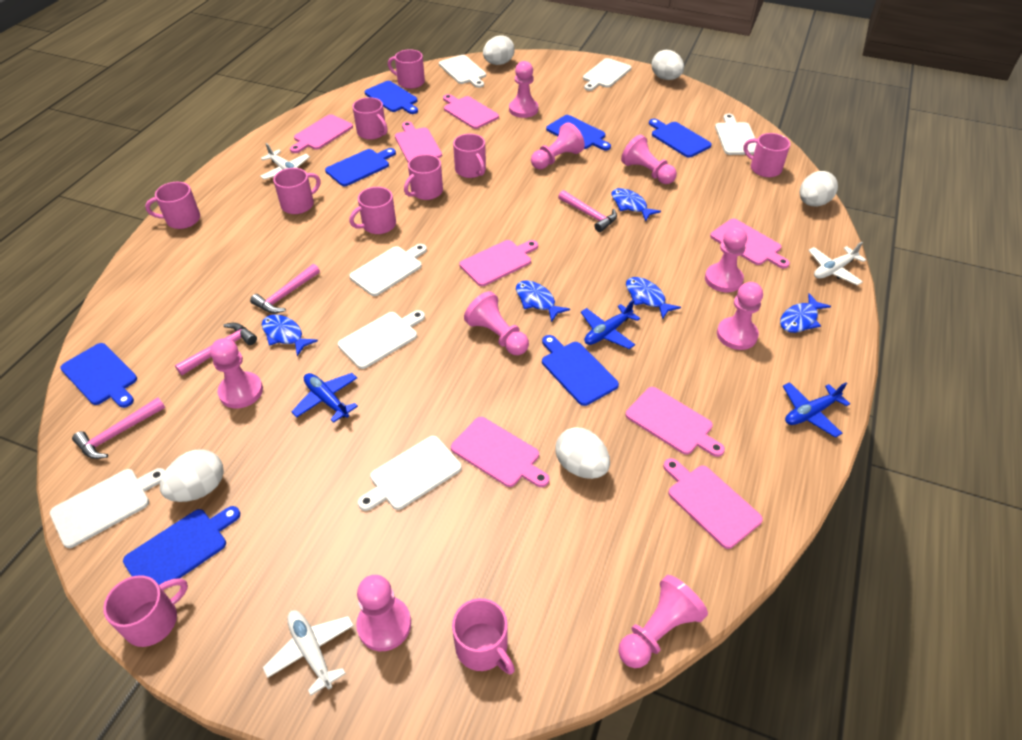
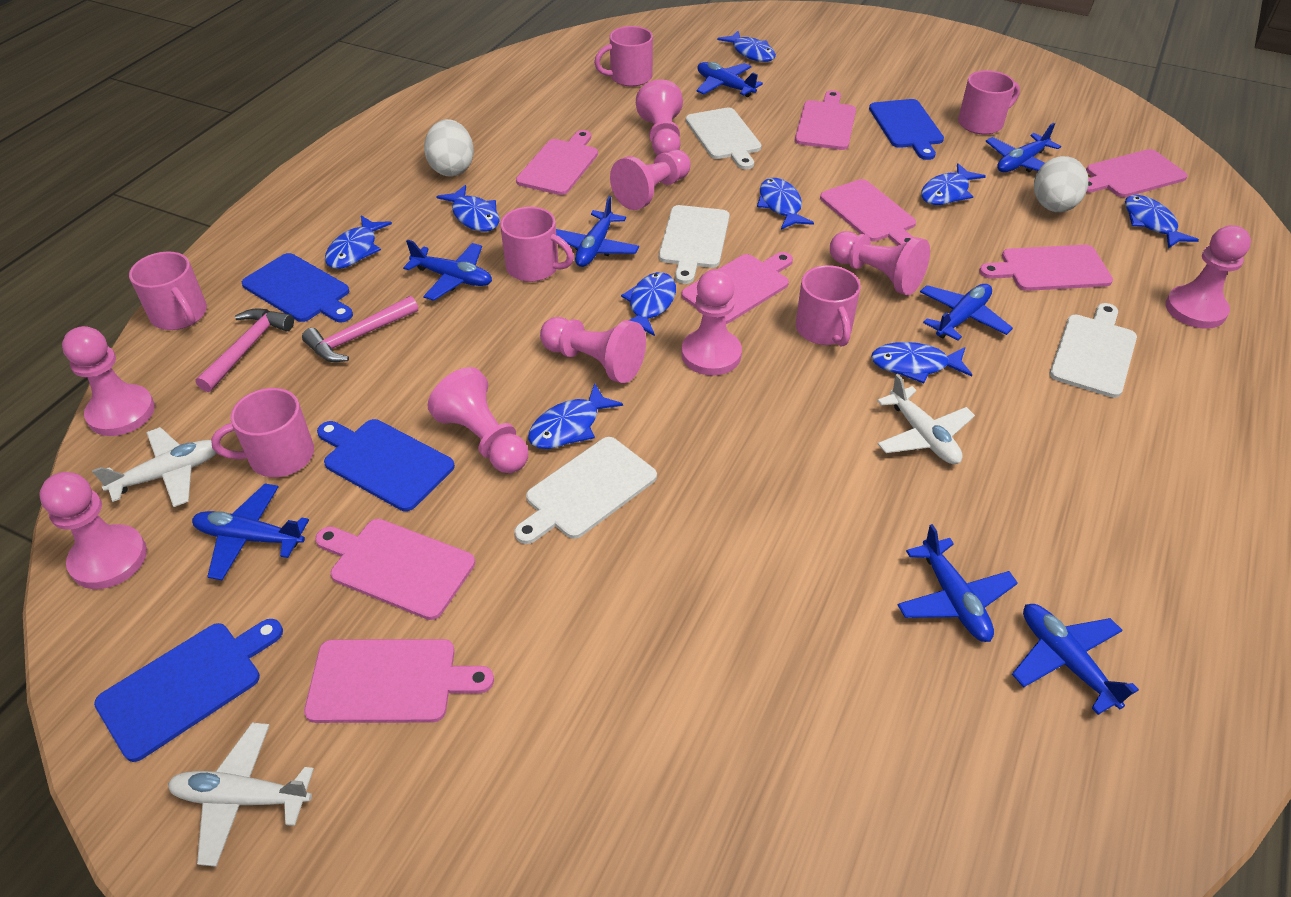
blue cutting board: 7 -> 4
blue fish: 5 -> 9
blue plane: 3 -> 8
pink hammer: 4 -> 2
pink mug: 10 -> 6
white cutting board: 7 -> 4
white egg: 5 -> 2

